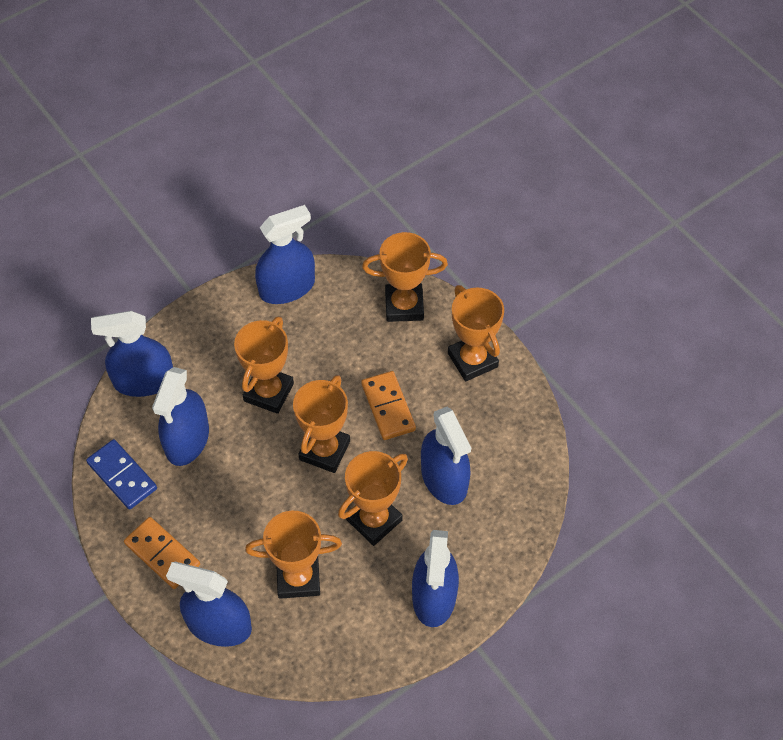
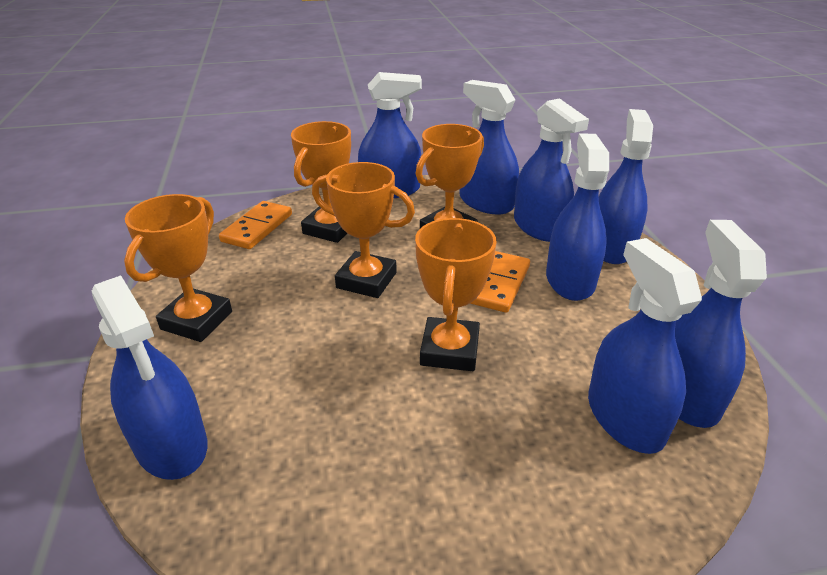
blue domino: 1 -> 0
blue spray bottle: 6 -> 8
orange trophy: 6 -> 5

